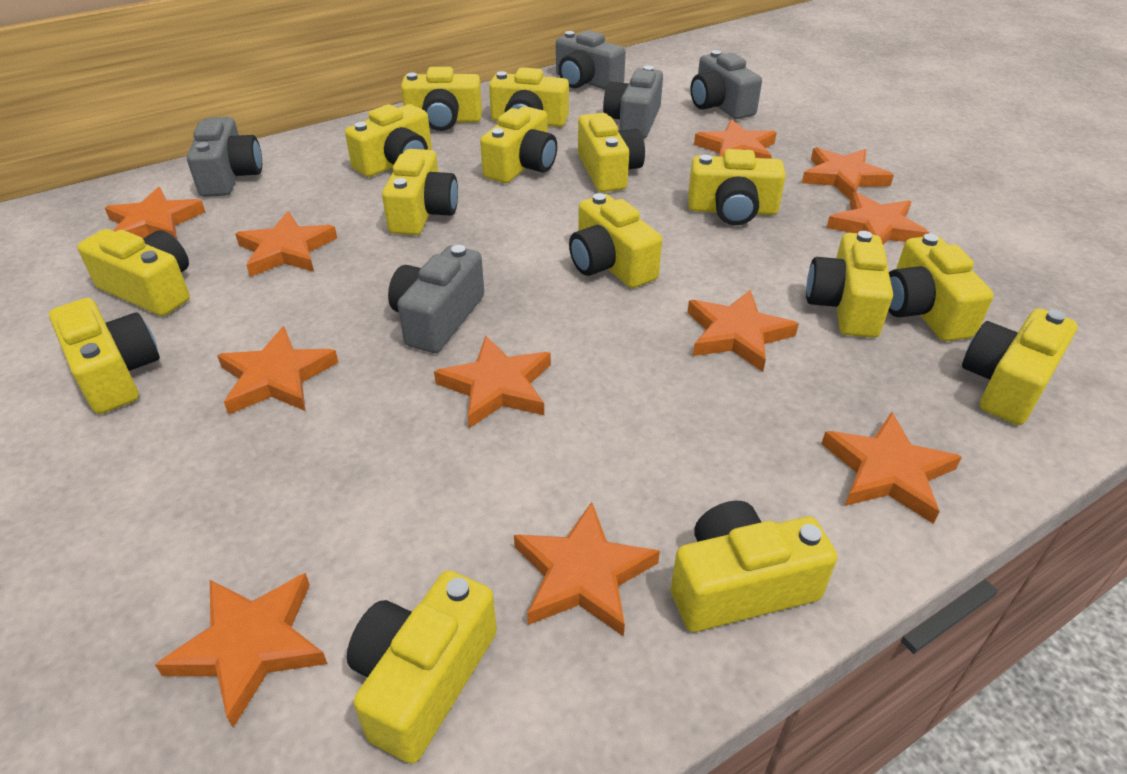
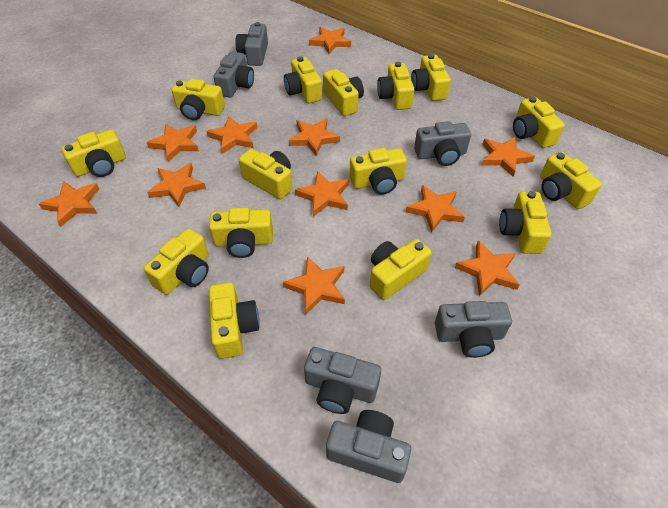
grey camera: 5 -> 6

